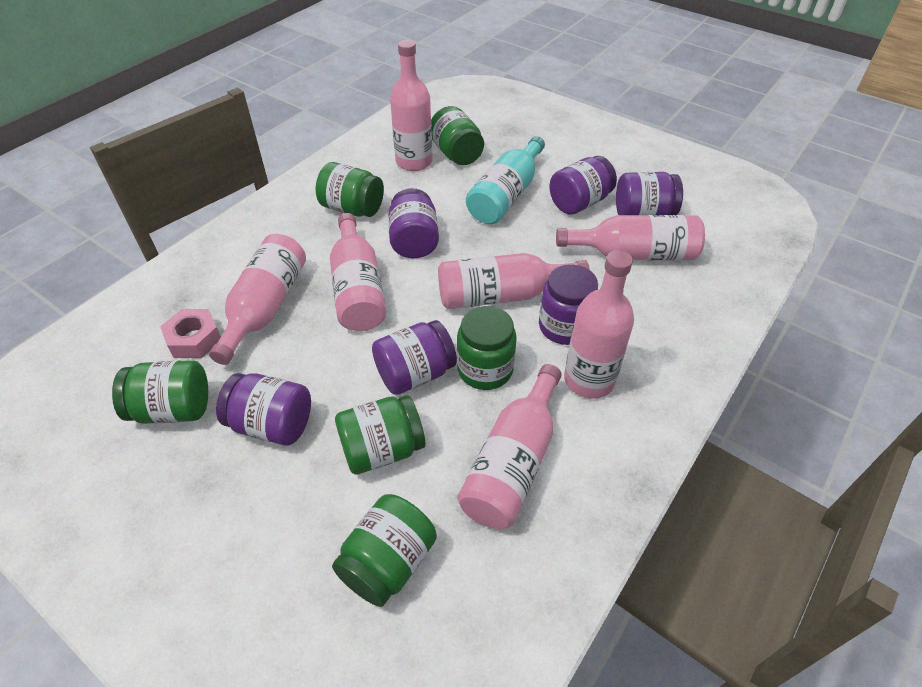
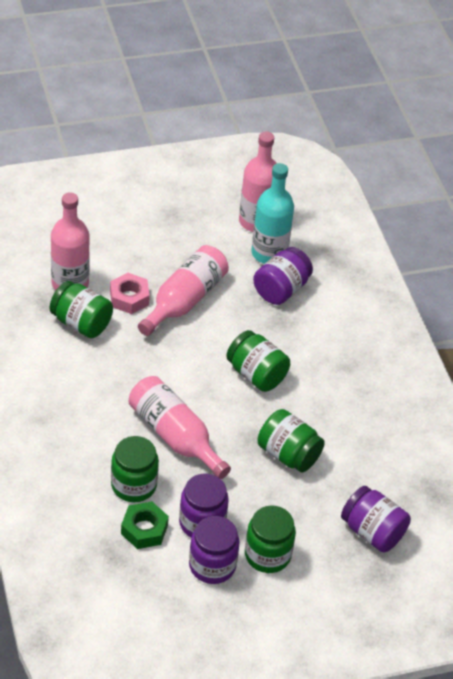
green jar: 6 -> 5
green nut: 0 -> 1
pink bottle: 7 -> 4
purple jar: 6 -> 4

